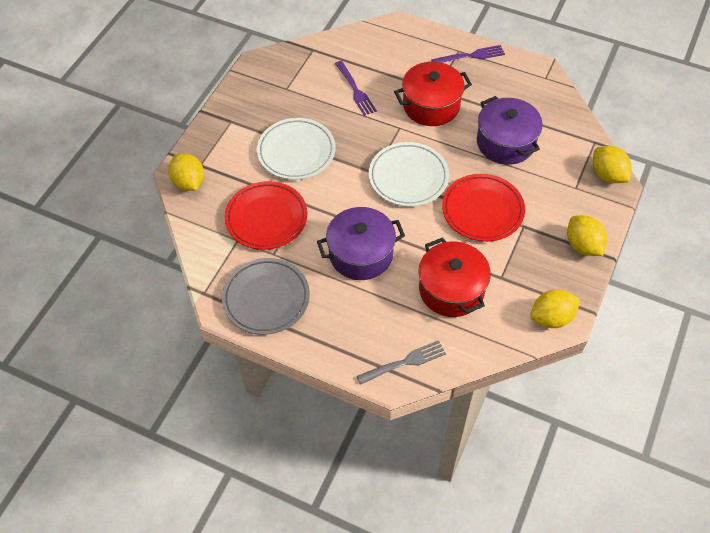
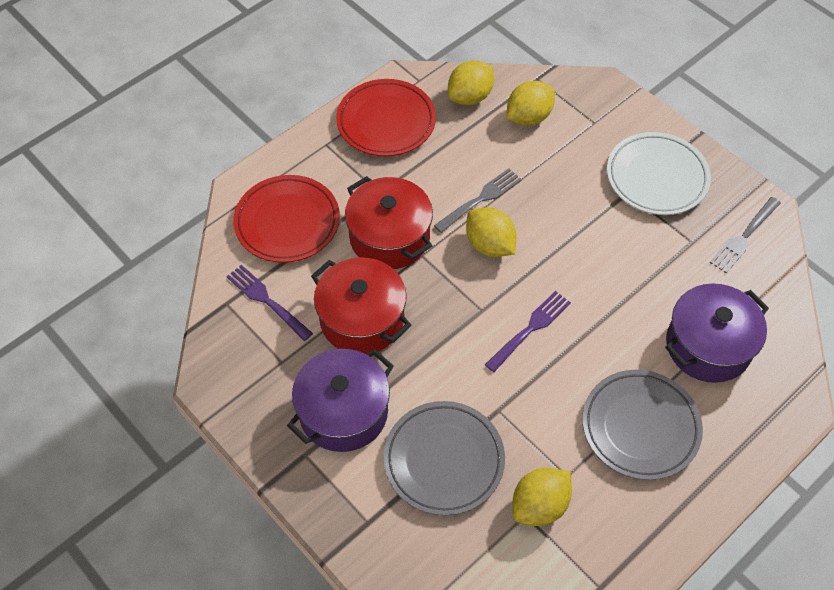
grey fork: 1 -> 2
grey plate: 1 -> 2
white plate: 2 -> 1

